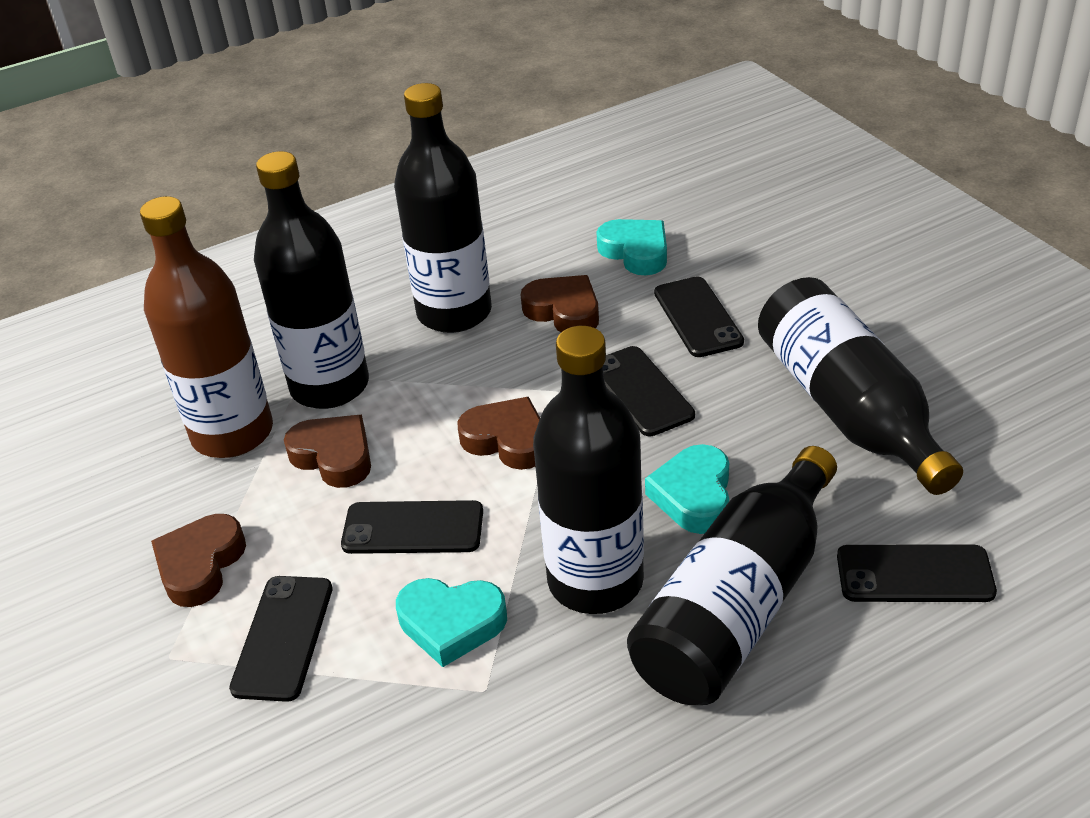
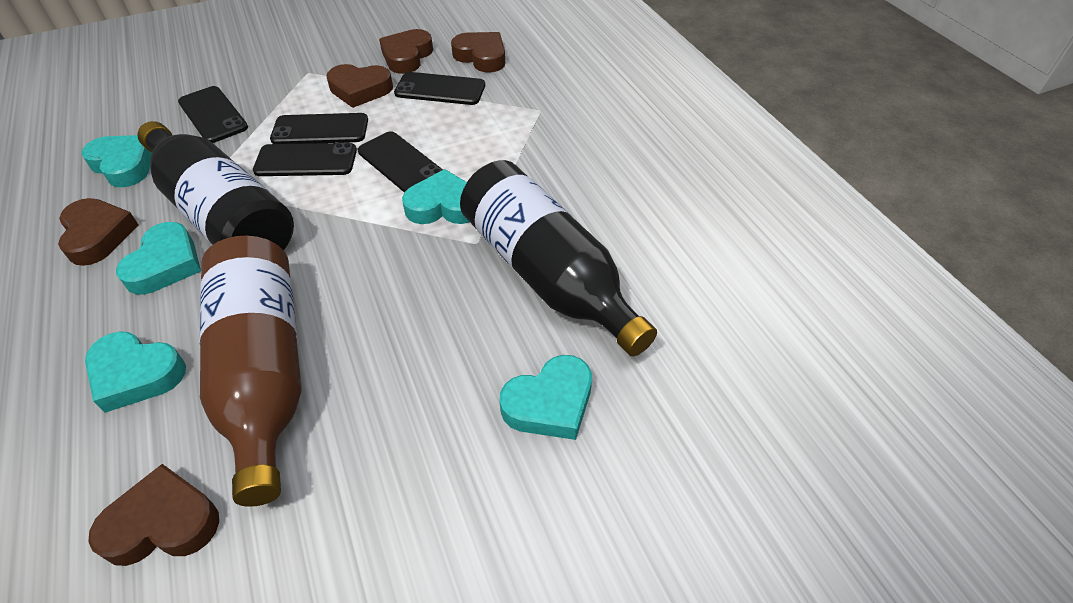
black bottle: 5 -> 2
brown heart: 4 -> 5
turquoise heart: 3 -> 5

